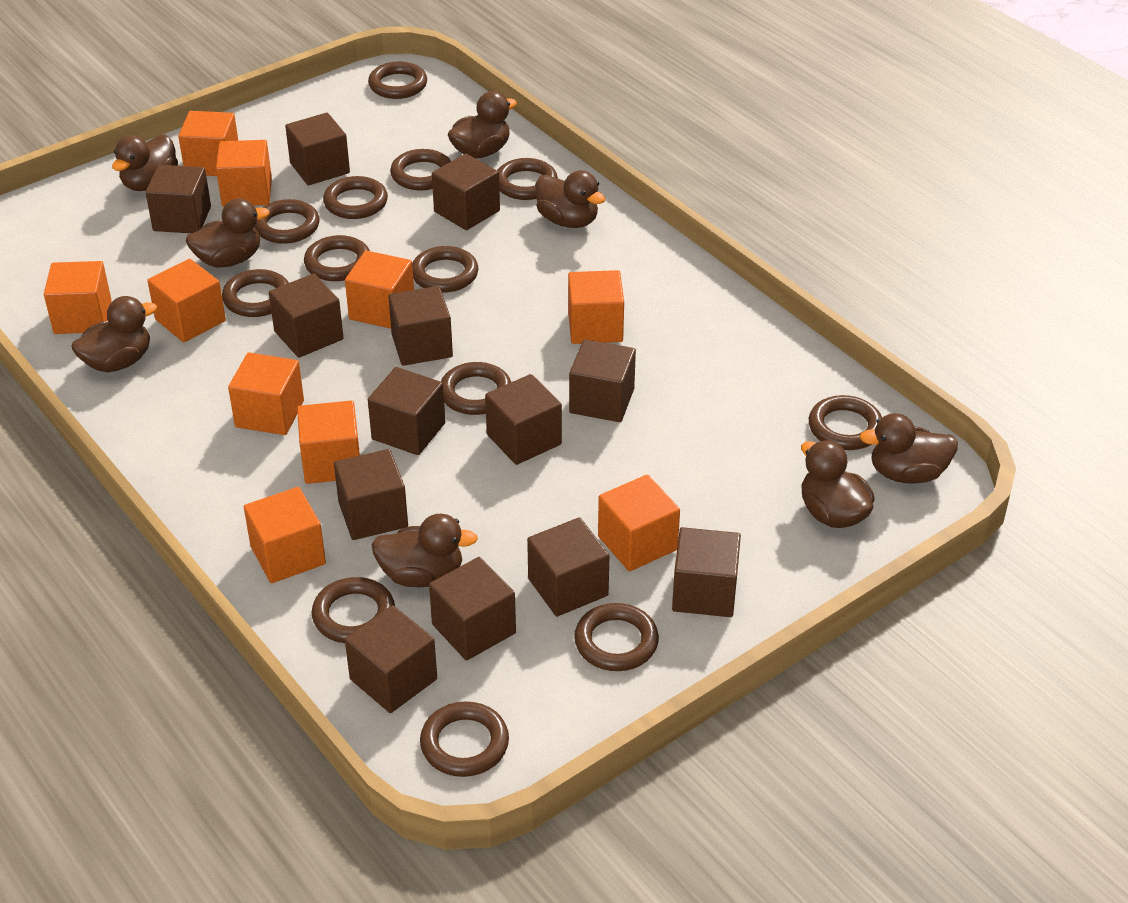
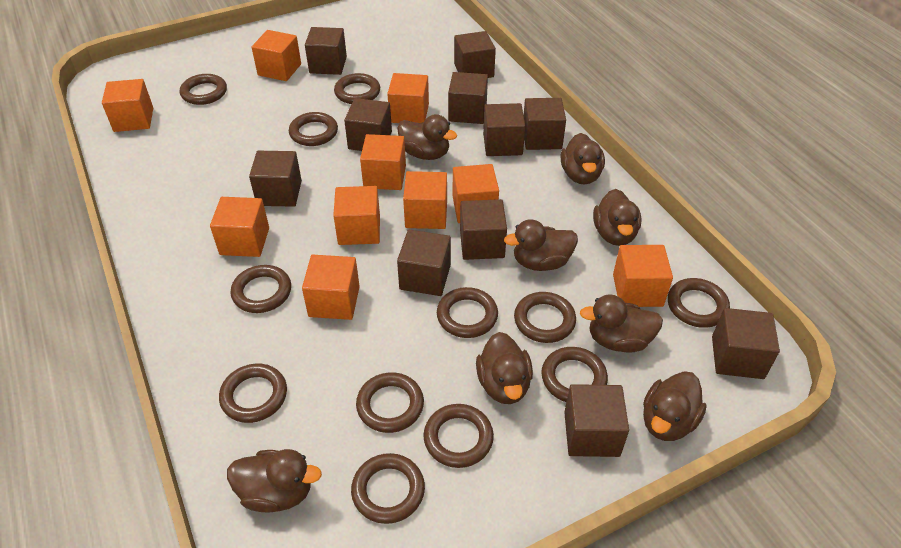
brown cube: 13 -> 11
brown ring: 13 -> 12

